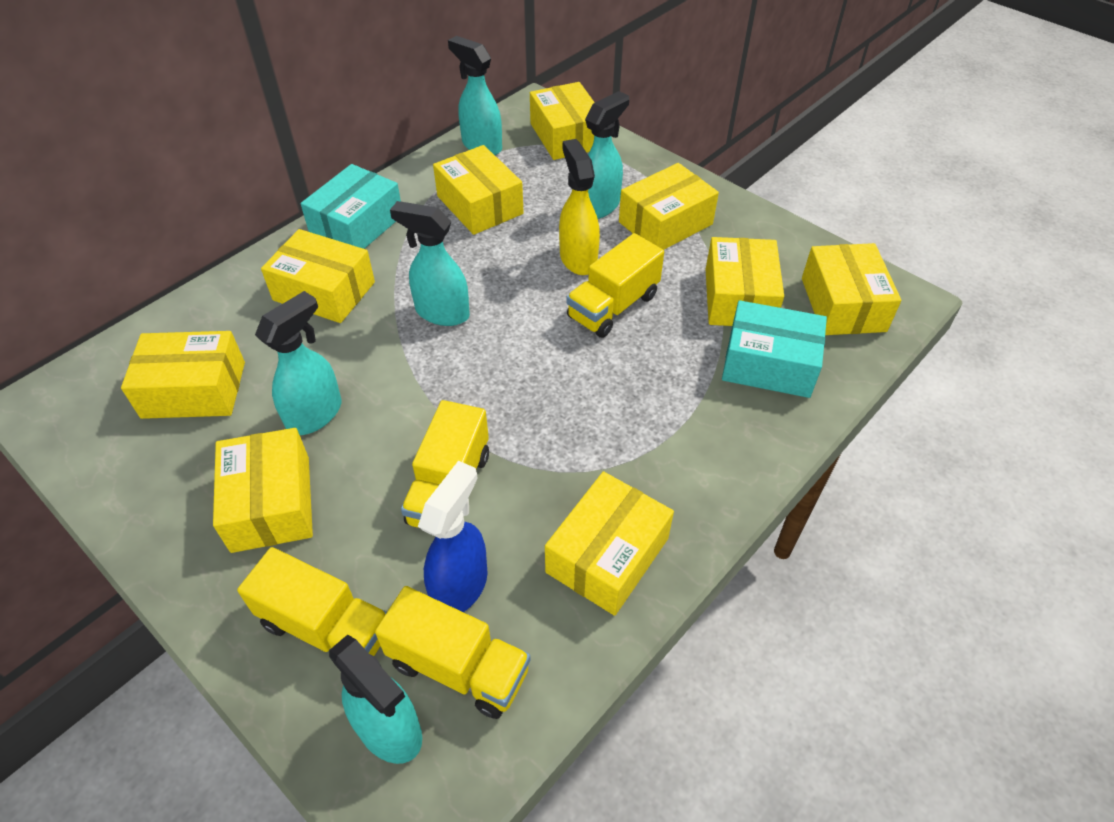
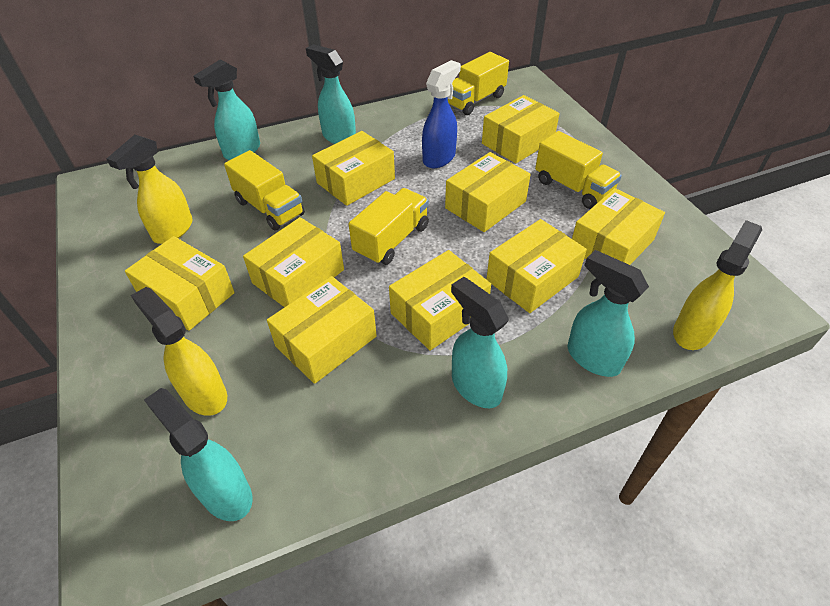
turquoise box: 2 -> 0
yellow spray bottle: 1 -> 3

